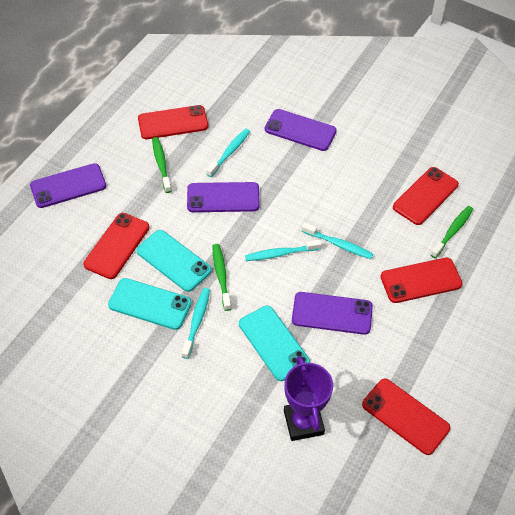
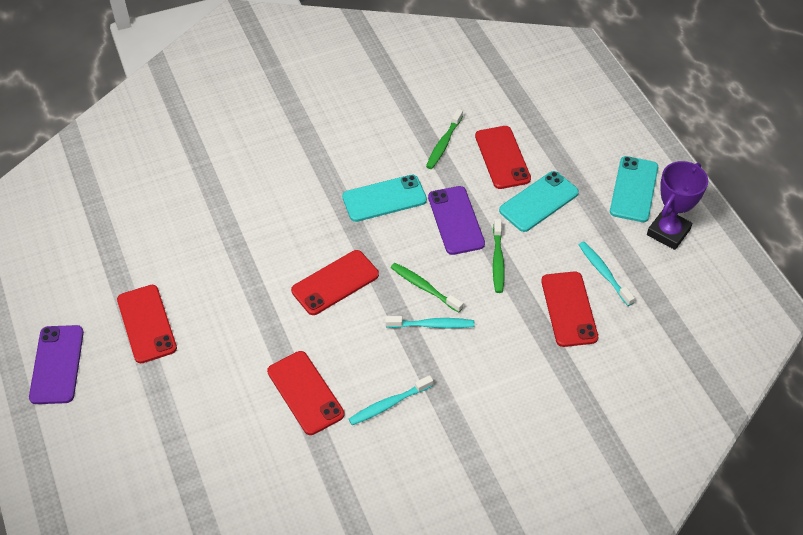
purple phone: 4 -> 2
turquoise toothbrush: 4 -> 3

